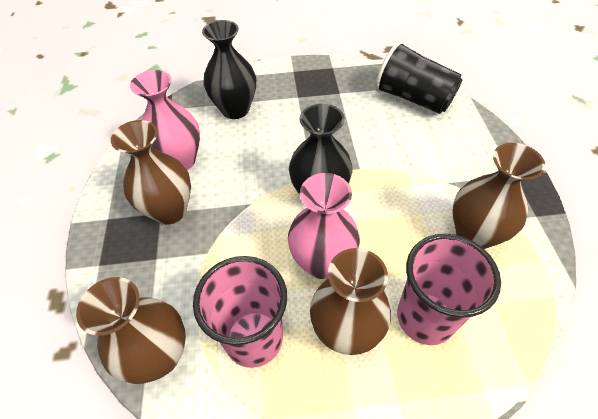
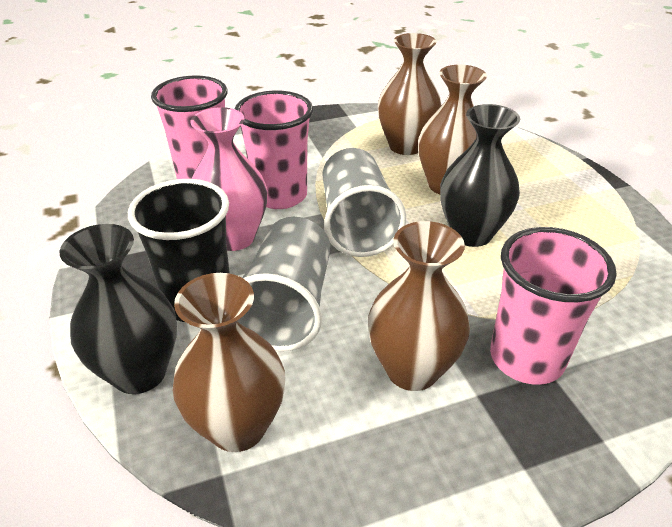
grey cup: 0 -> 2
pink cup: 2 -> 3
pink vase: 2 -> 1

